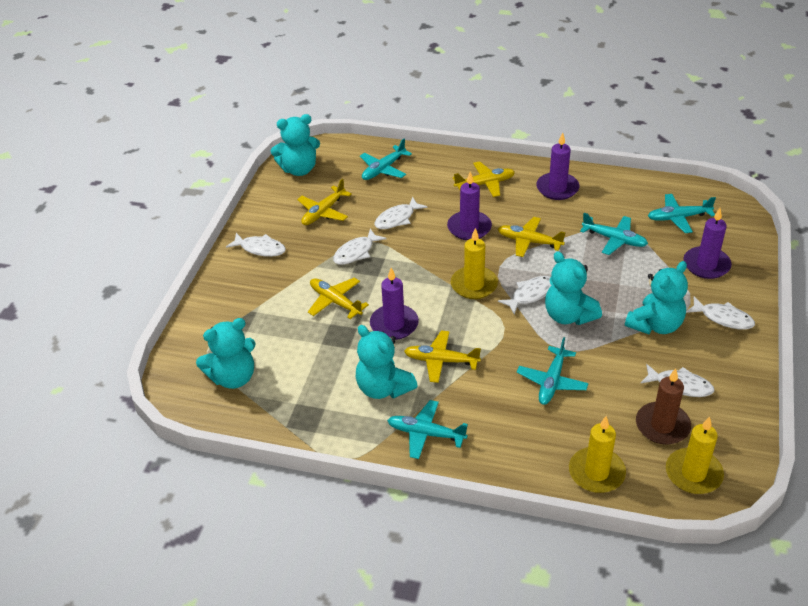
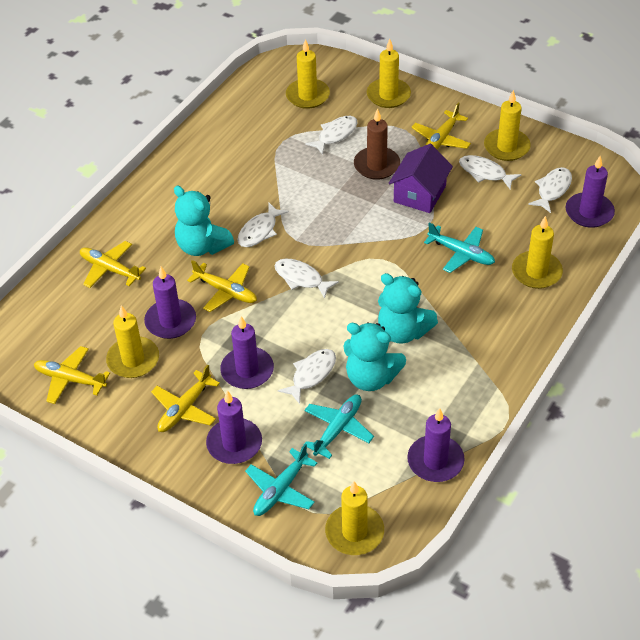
purple candle: 4 -> 5
purple house: 0 -> 1
turquoise plane: 5 -> 3
turquoise teddy bear: 5 -> 3
yellow candle: 3 -> 6

